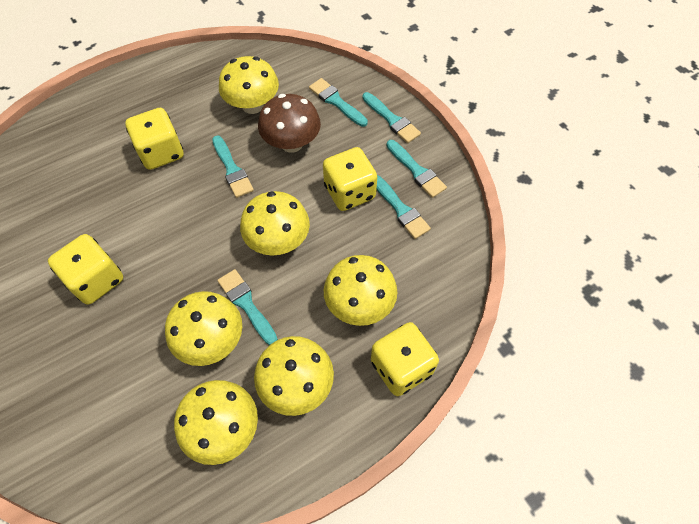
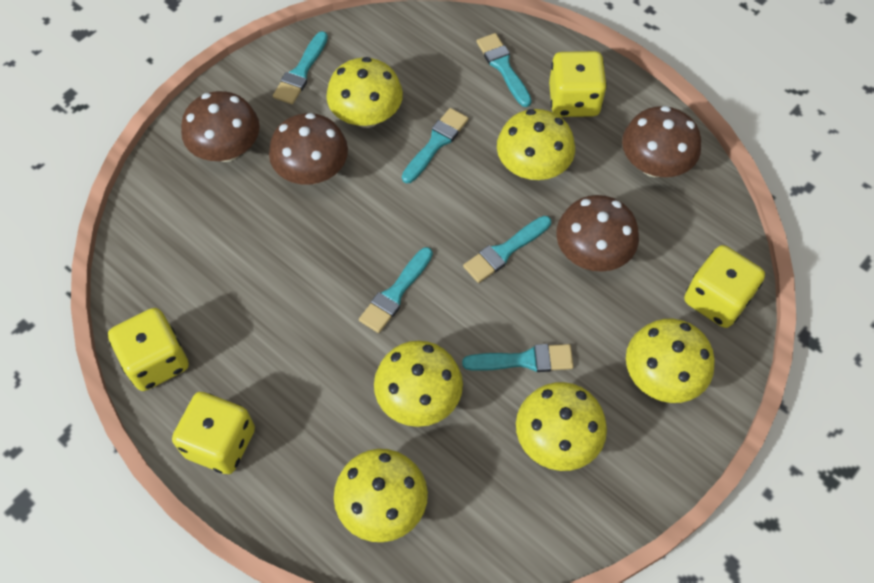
brown mushroom: 1 -> 4

